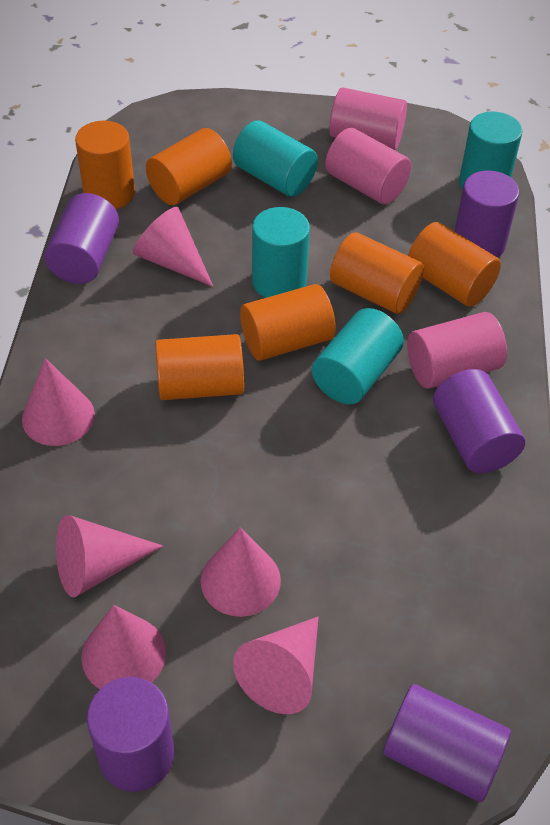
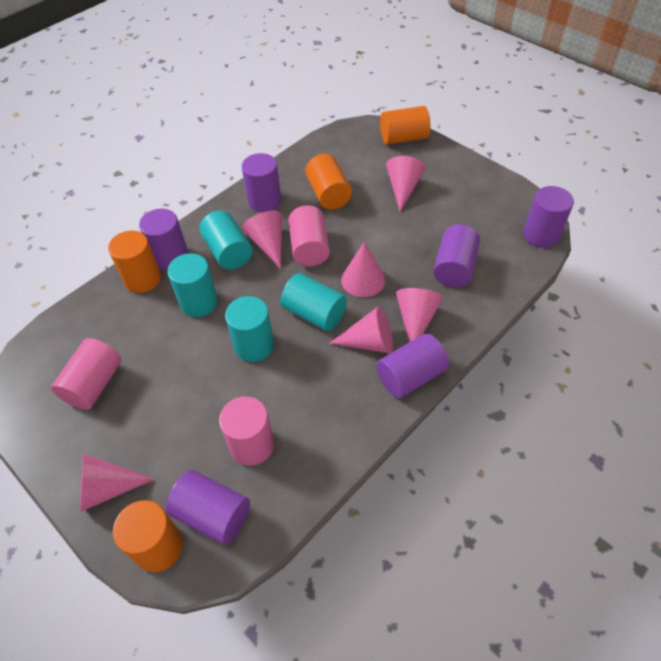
orange cylinder: 6 -> 4
purple cylinder: 5 -> 6

